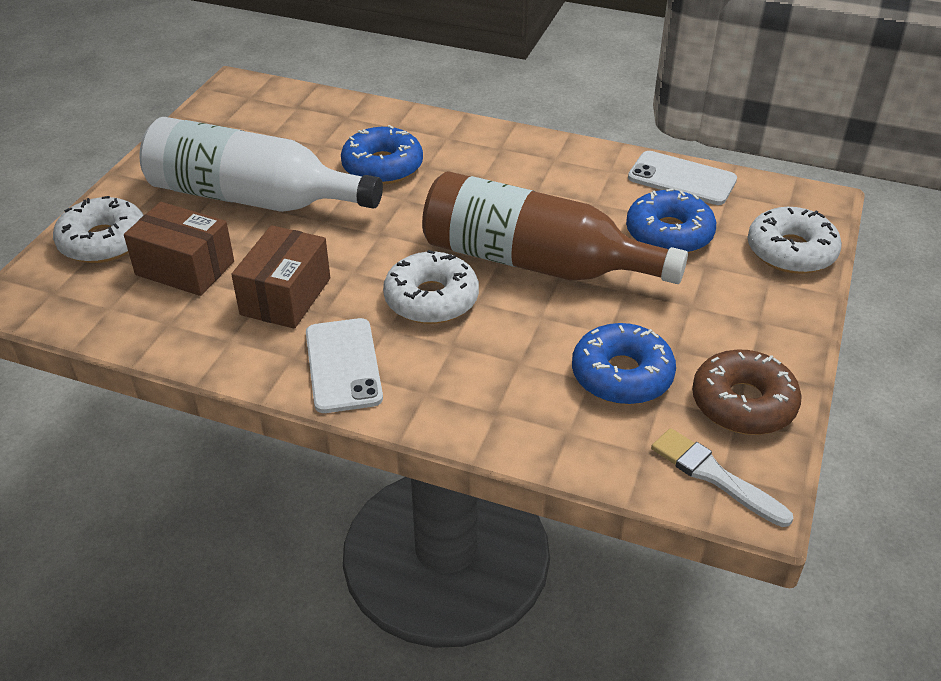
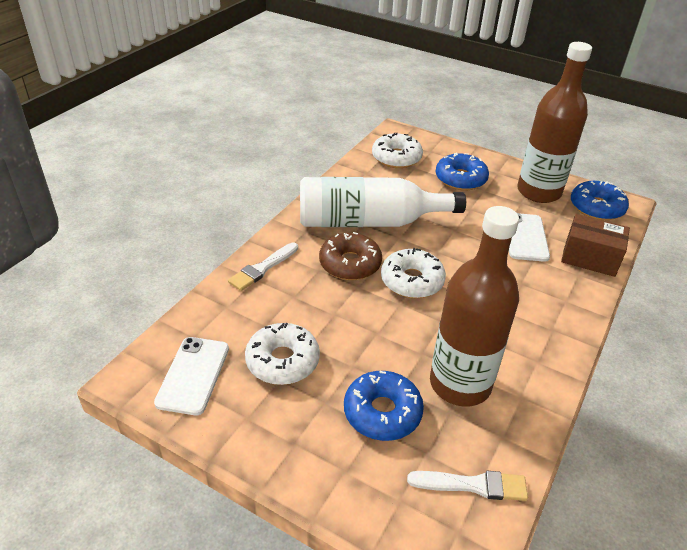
brown bottle: 1 -> 2
brown box: 2 -> 1
white brush: 1 -> 2

